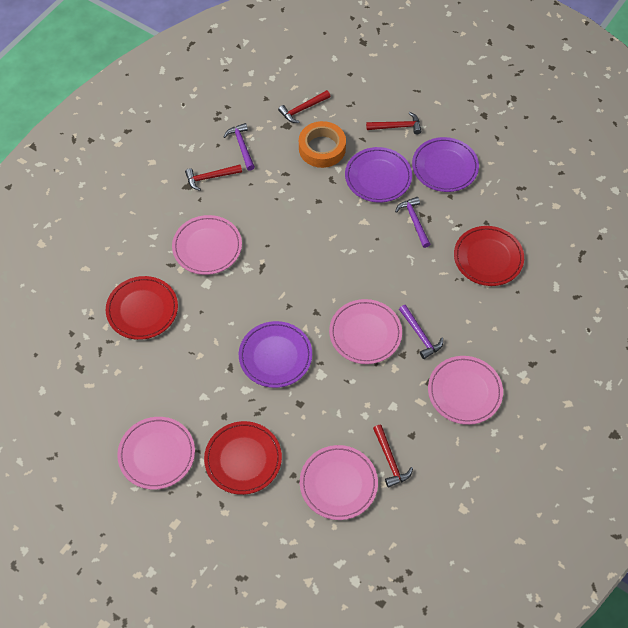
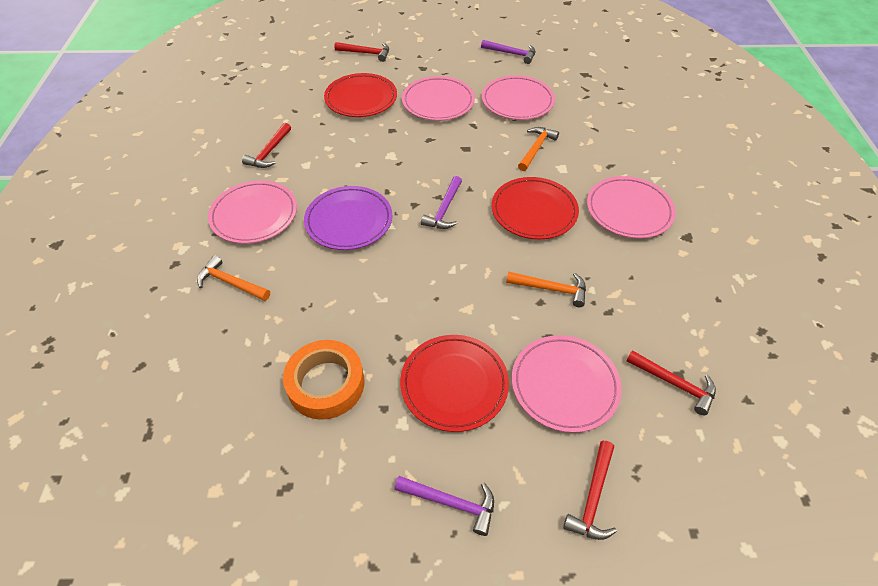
orange hammer: 0 -> 3
purple plate: 3 -> 1

